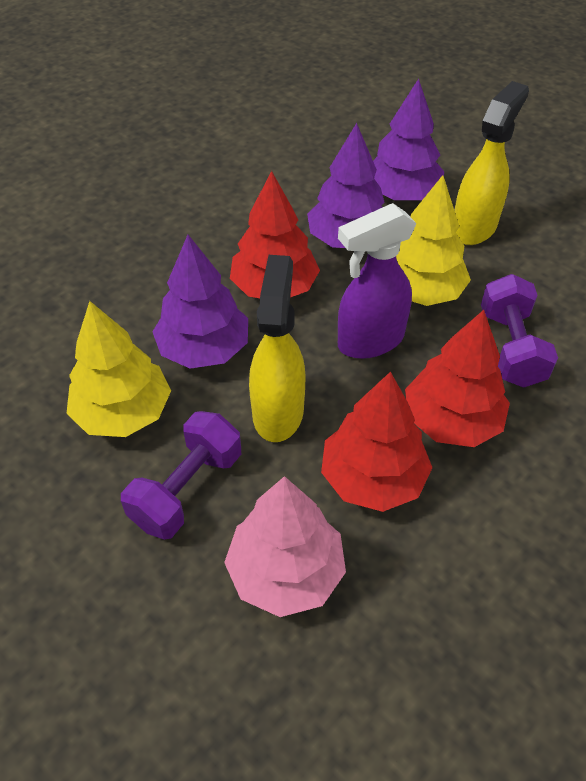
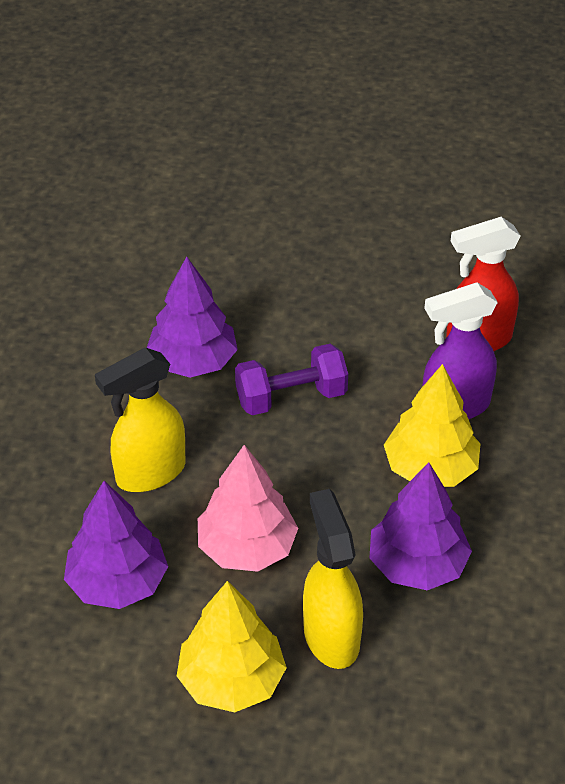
purple dumbbell: 2 -> 1
red spray bottle: 0 -> 1
red tree: 3 -> 0

